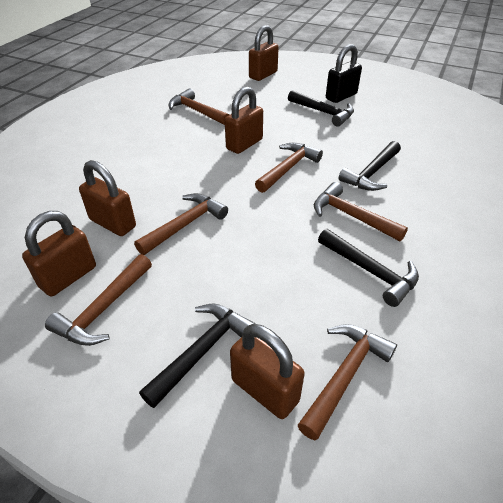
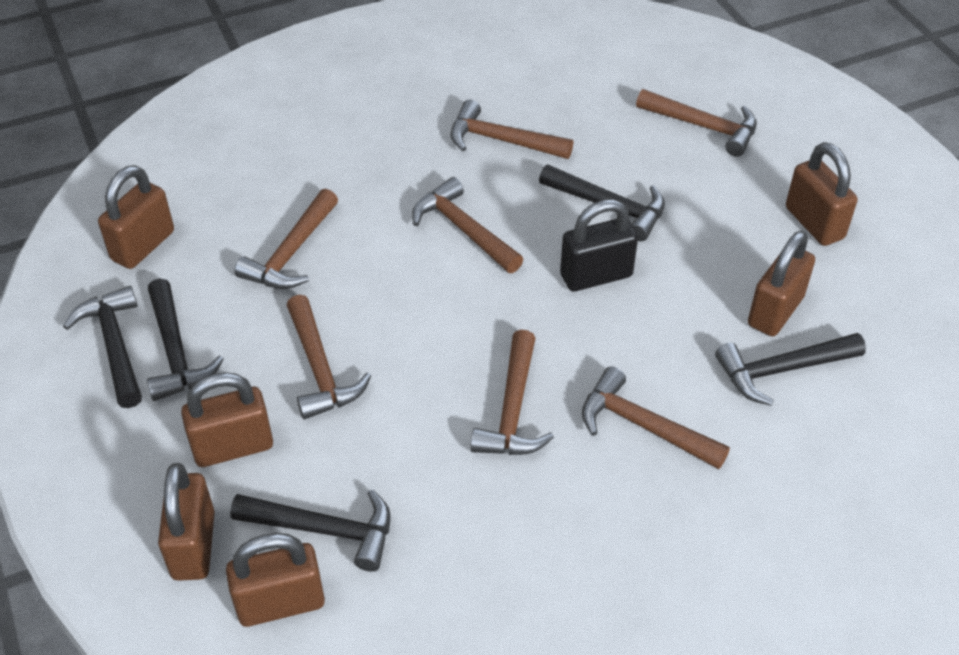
black hammer: 4 -> 5
brown hammer: 6 -> 7
brown padlock: 5 -> 6

